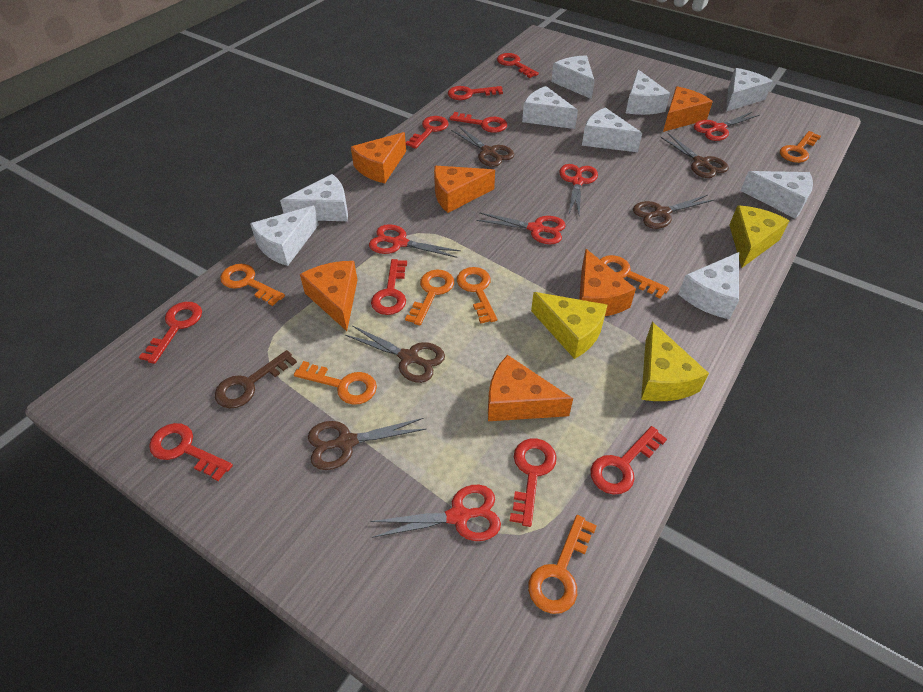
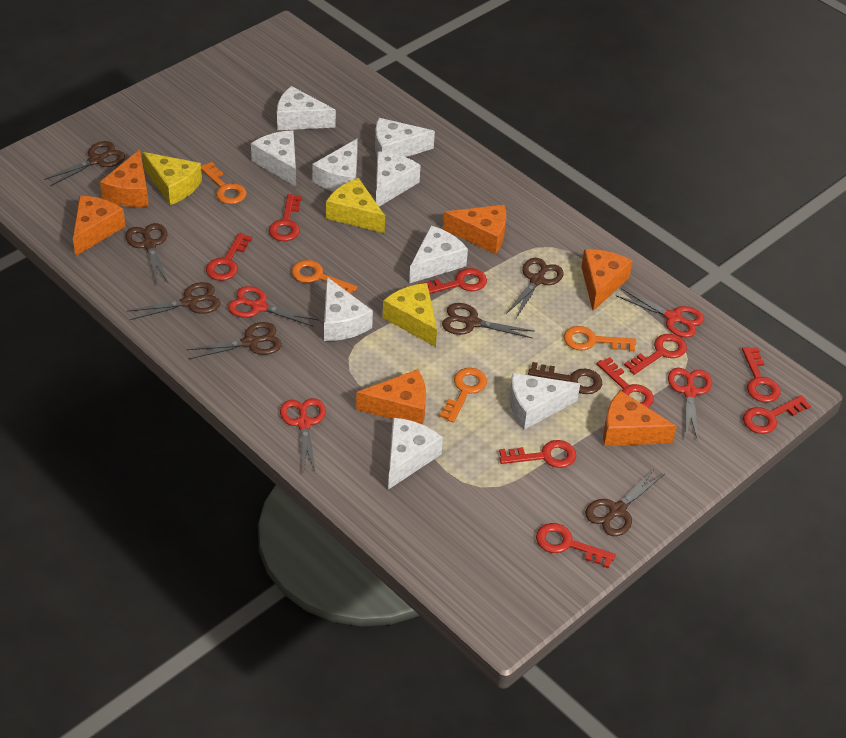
brown scissors: 5 -> 7
orange key: 7 -> 4
red scissors: 5 -> 4

